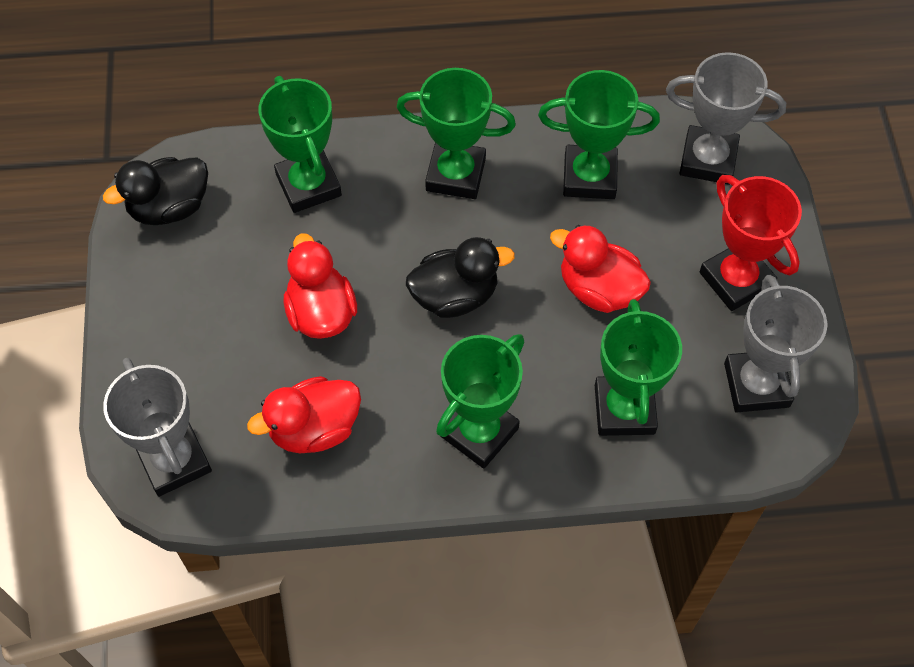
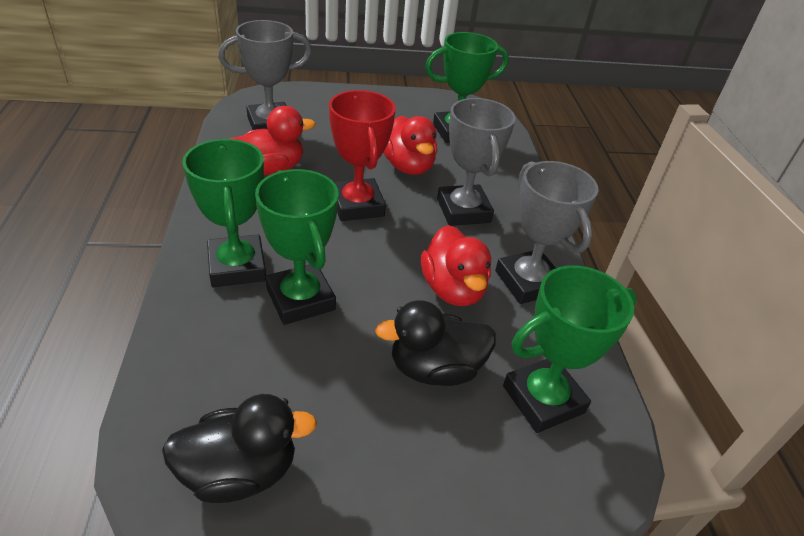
green trophy: 5 -> 4

